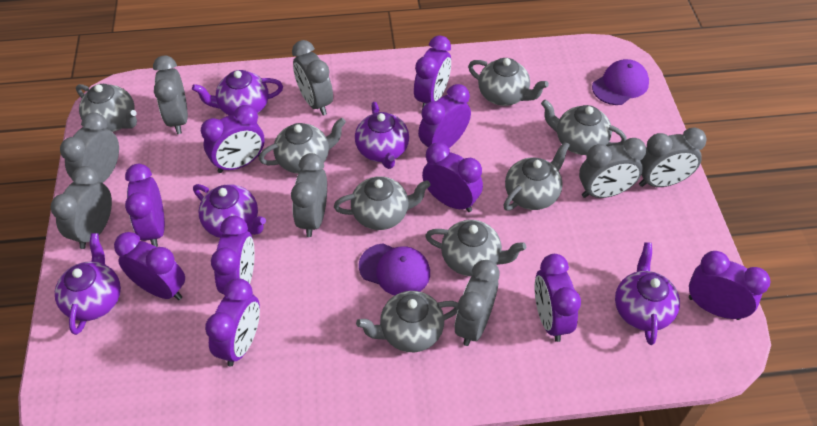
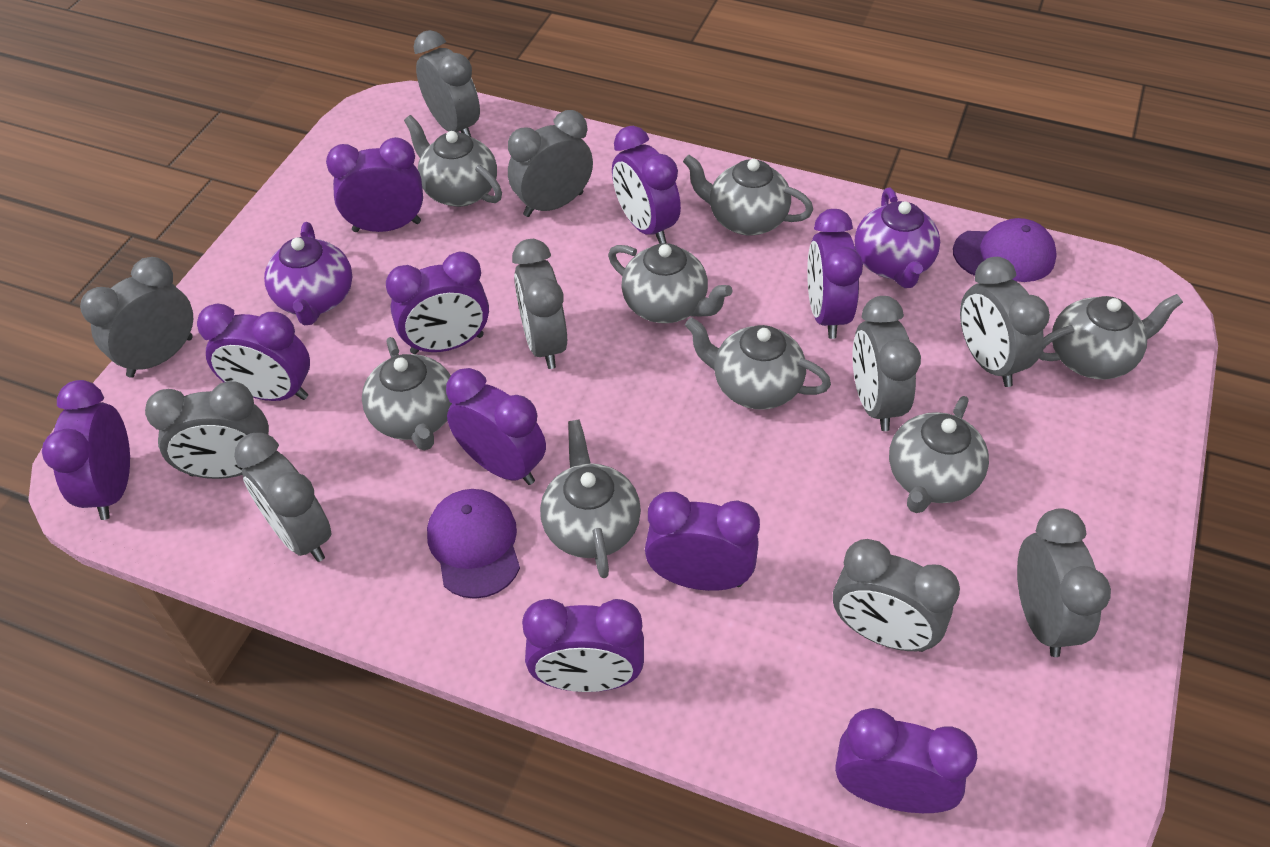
grey clock: 8 -> 10
purple teapot: 5 -> 2

